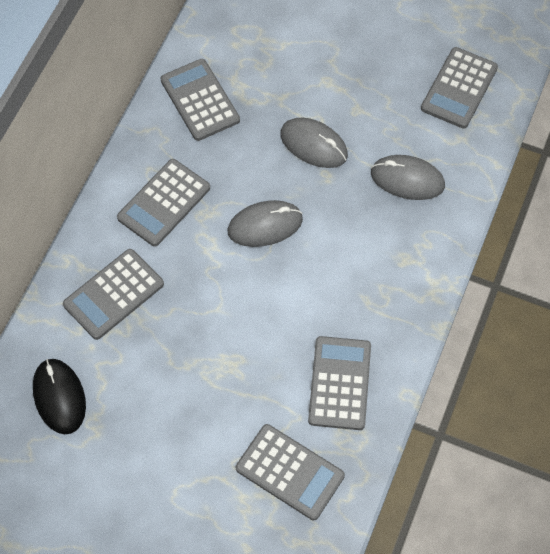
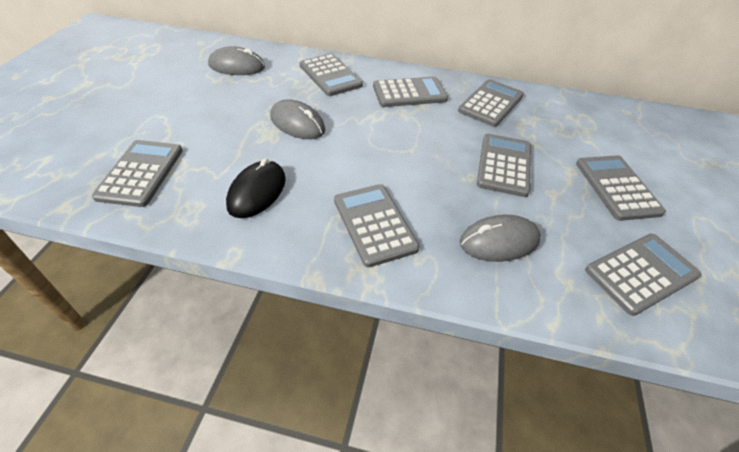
grey calculator: 6 -> 8

